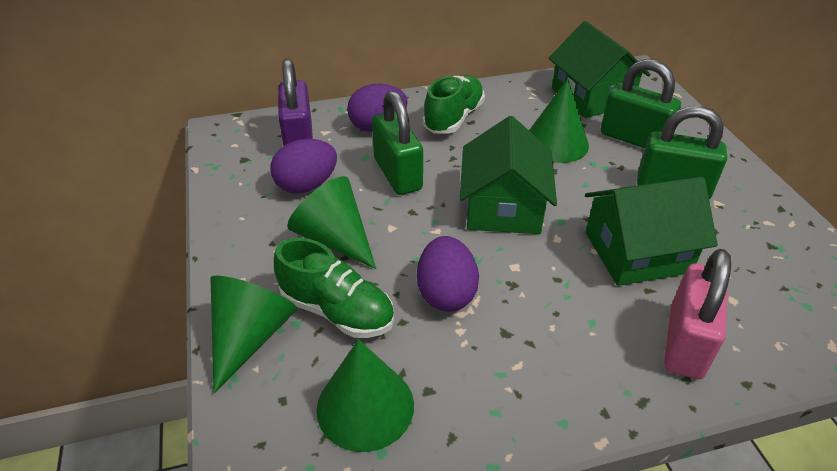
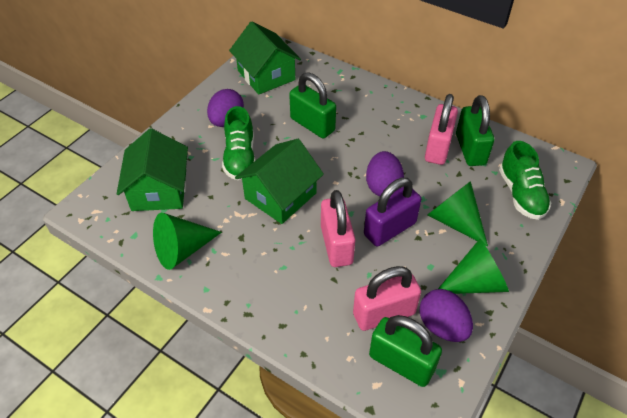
green cone: 4 -> 3
pink padlock: 1 -> 3

